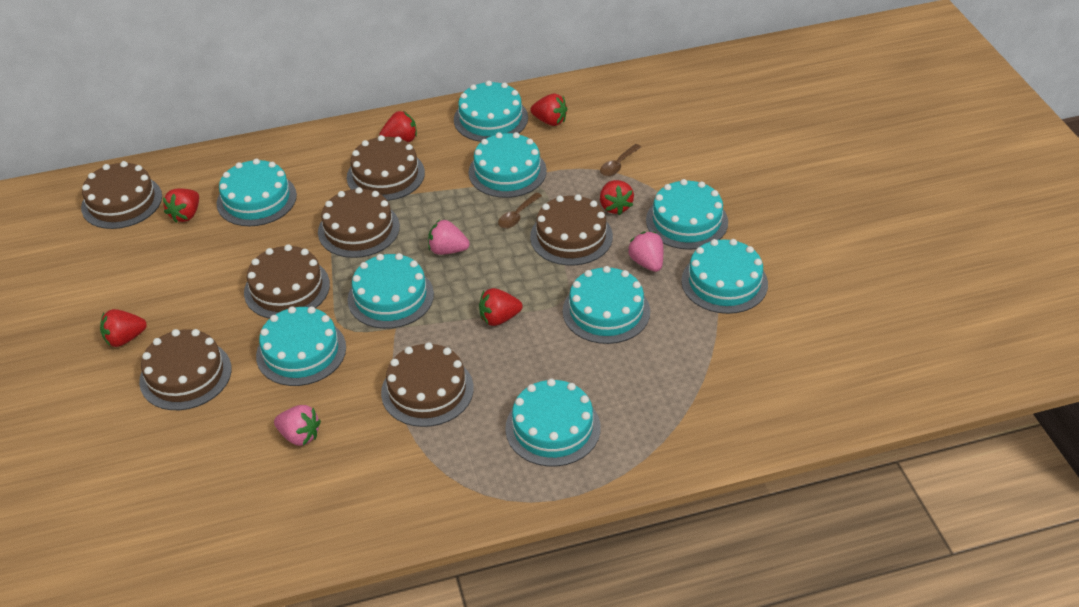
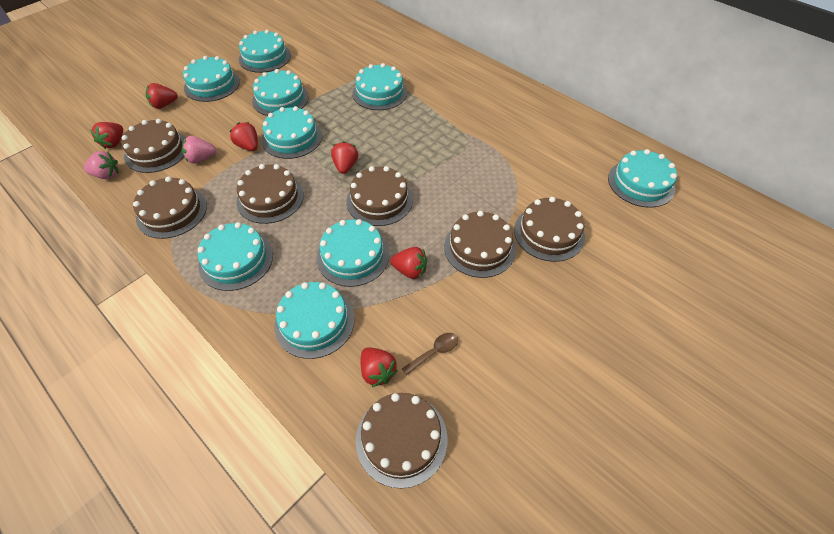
brown spoon: 2 -> 1
pink strawberry: 3 -> 2

